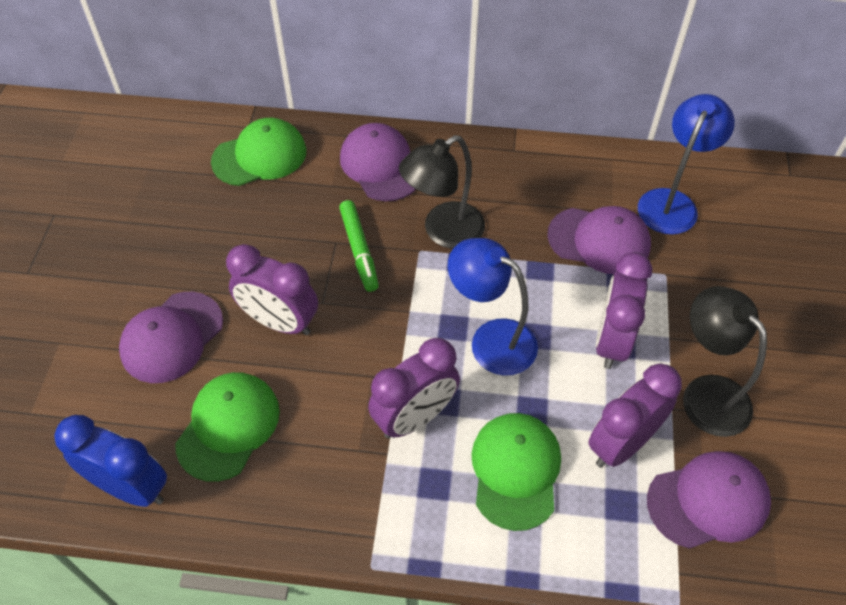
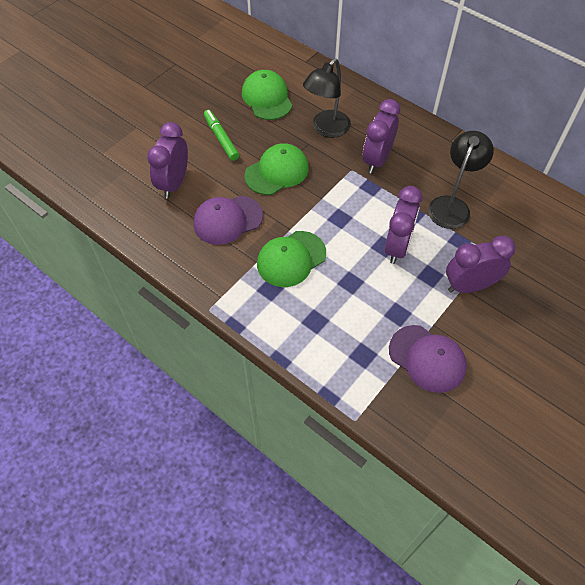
blue clock: 1 -> 0
blue lamp: 2 -> 0
purple cap: 4 -> 2

